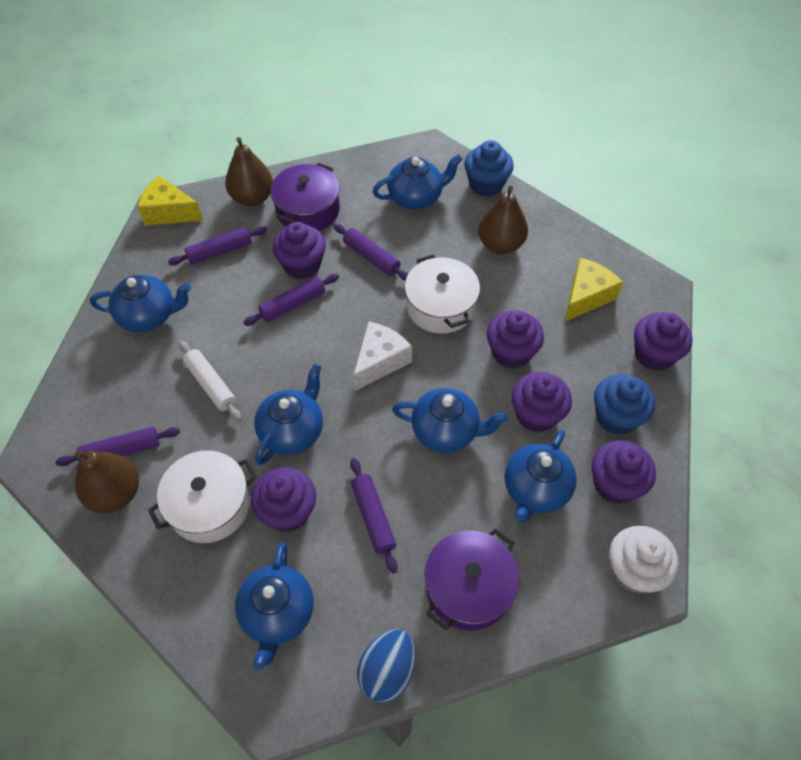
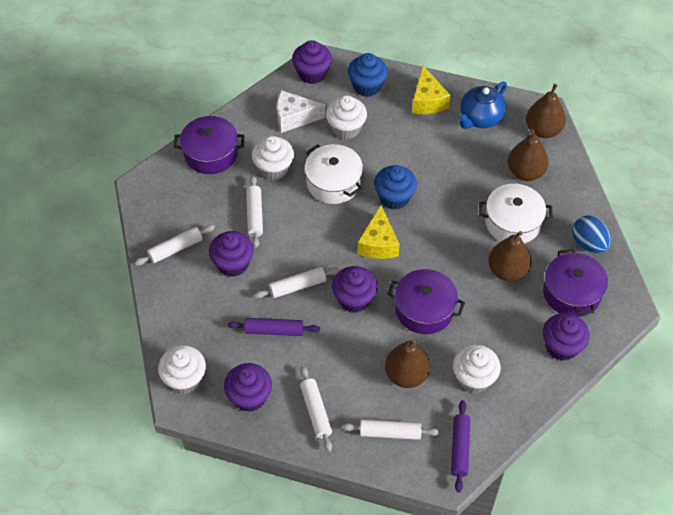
blue teapot: 6 -> 1
brown pear: 3 -> 4
purple cupcake: 6 -> 5
purple pot: 2 -> 3
purple rolling pin: 5 -> 2
white cupcake: 1 -> 4
white rolling pin: 1 -> 5

